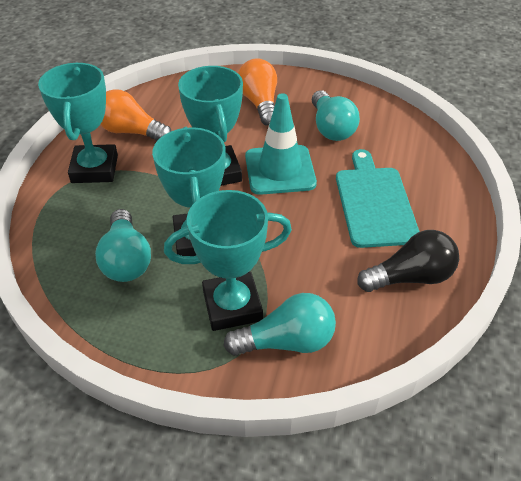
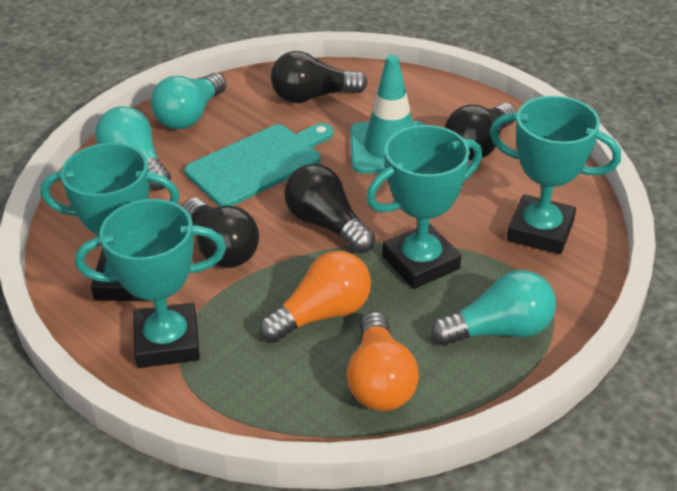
black light bulb: 1 -> 4

